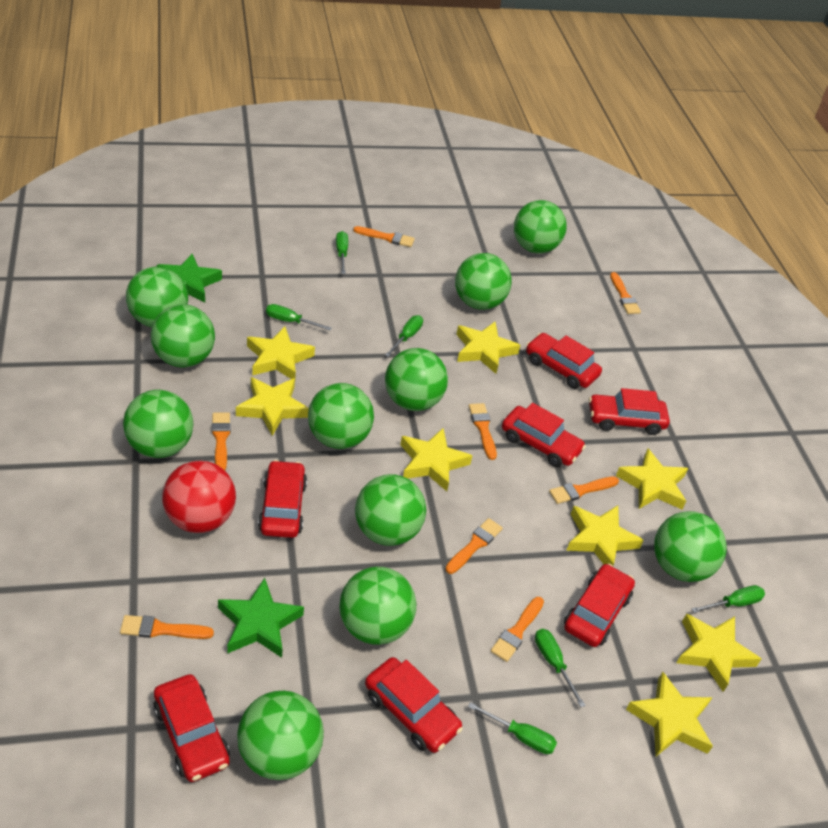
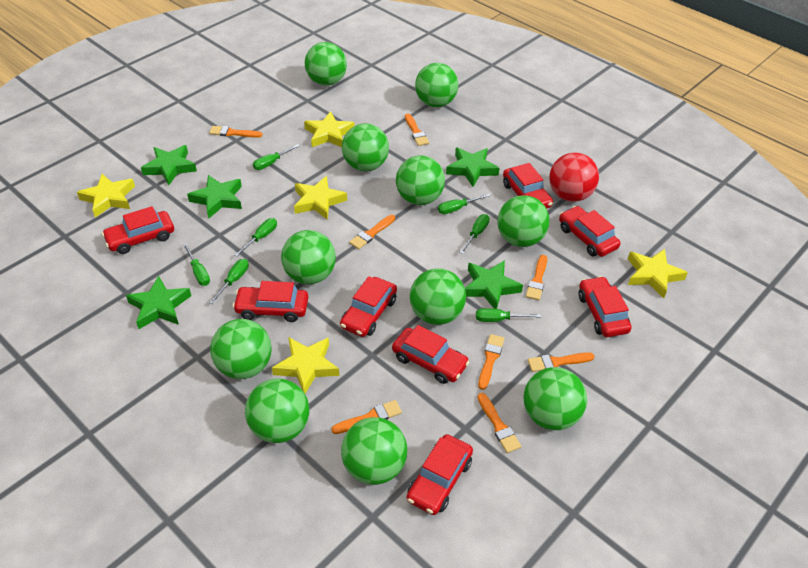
green screwdriver: 6 -> 7
green star: 2 -> 5
red car: 7 -> 8
yellow star: 8 -> 5

